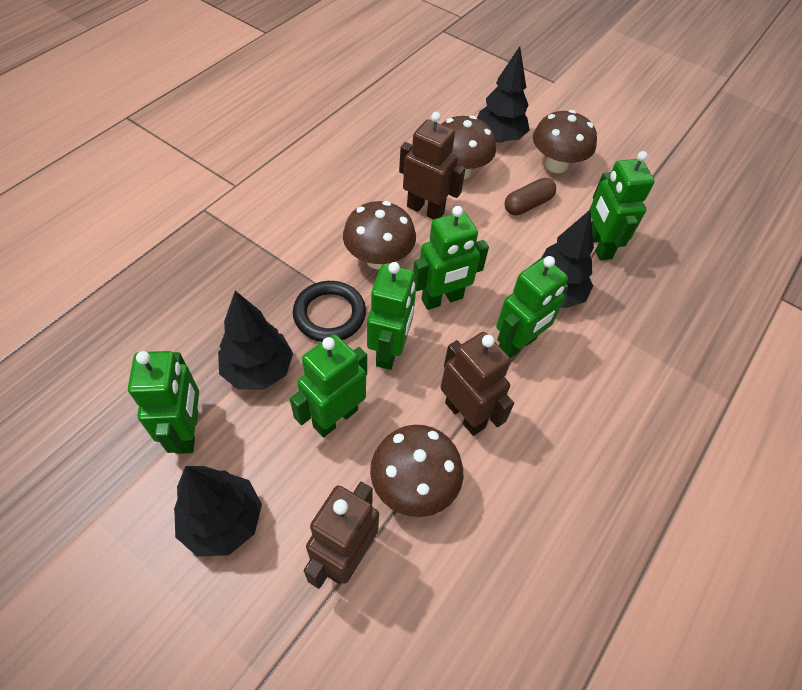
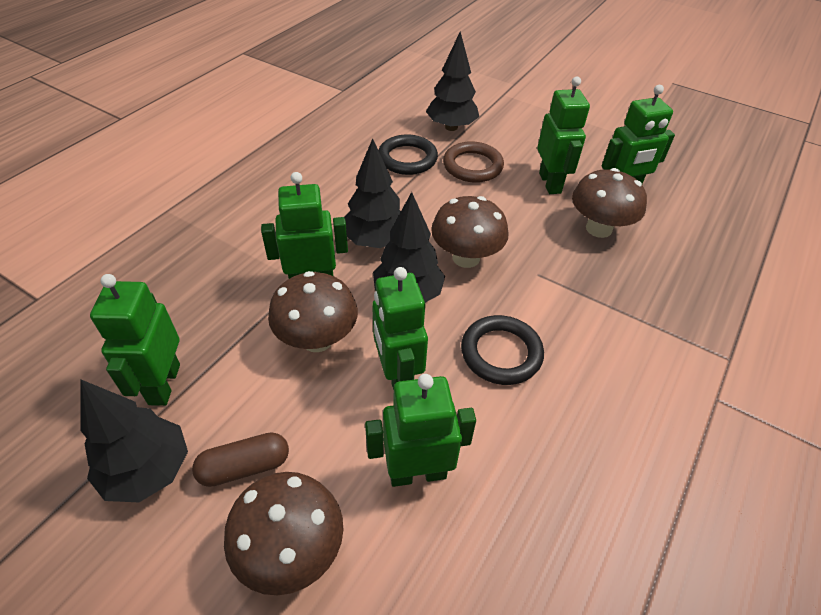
black ring: 1 -> 2
brown ring: 0 -> 1
brown robot: 3 -> 0

